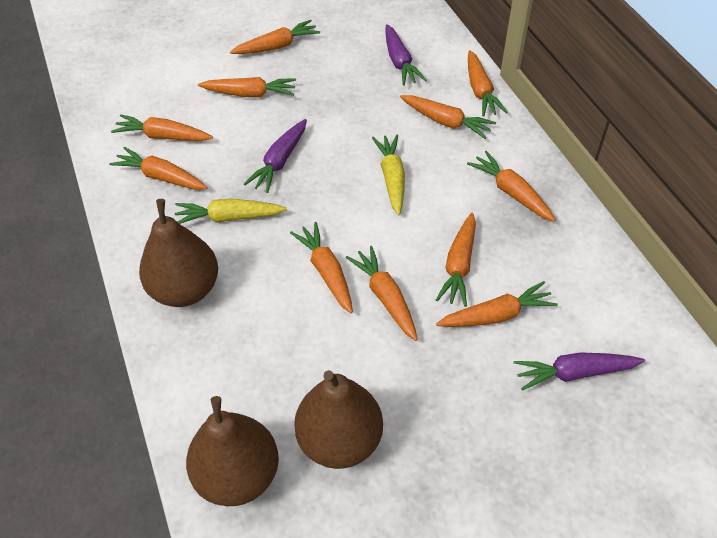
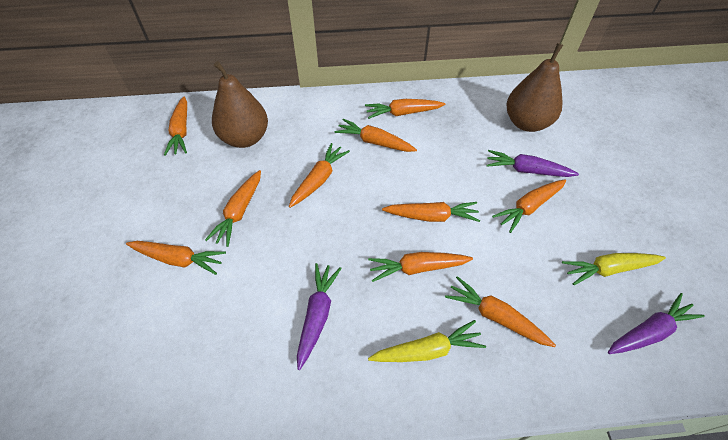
brown pear: 3 -> 2
orange carrot: 11 -> 10

